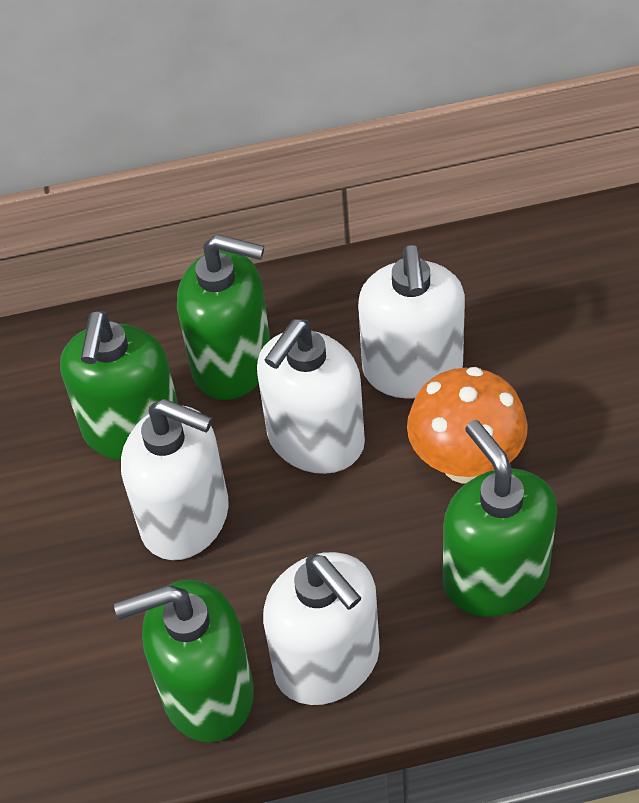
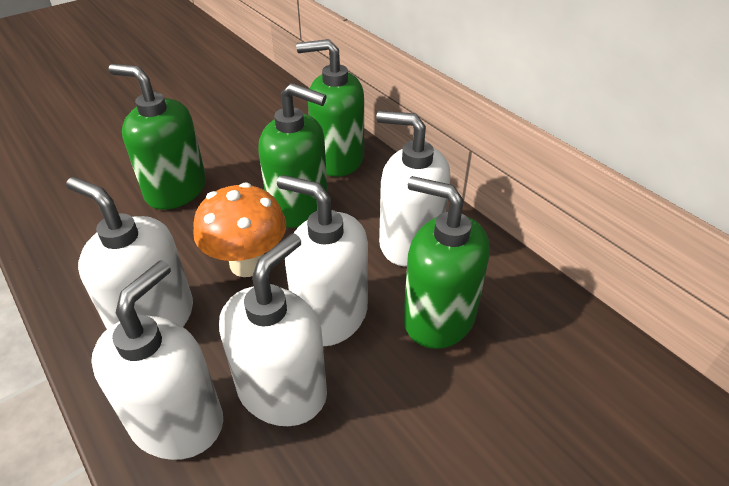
white soap dispenser: 4 -> 5

